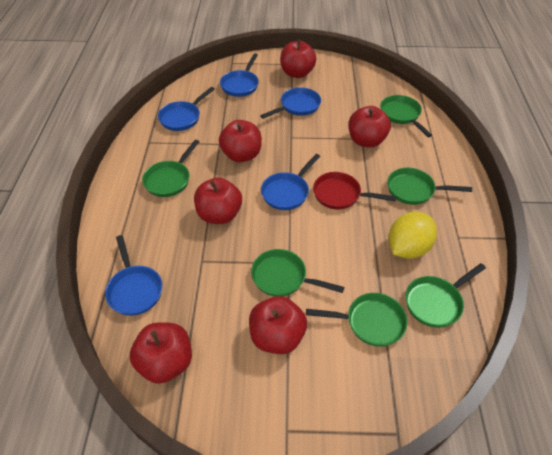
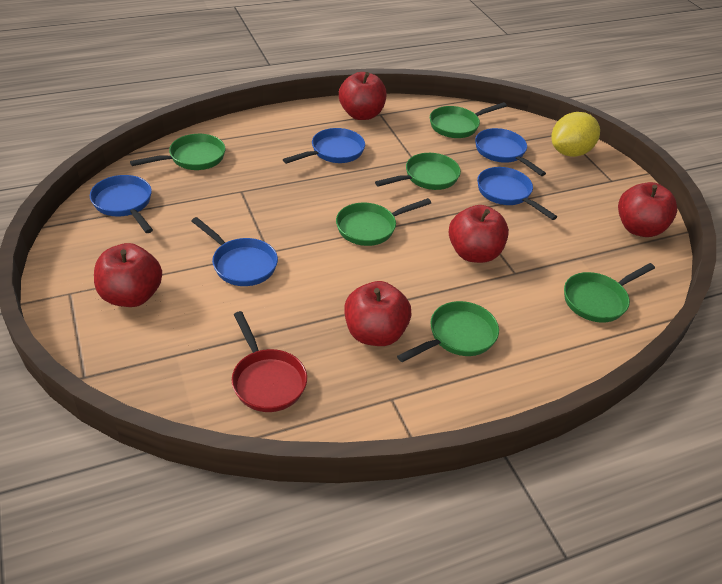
red apple: 6 -> 5

